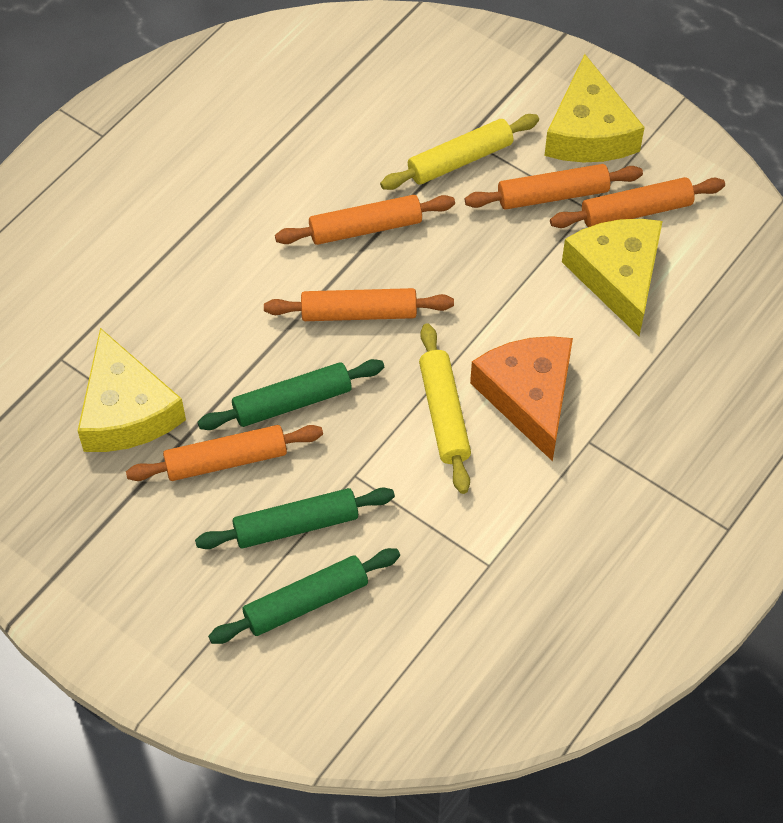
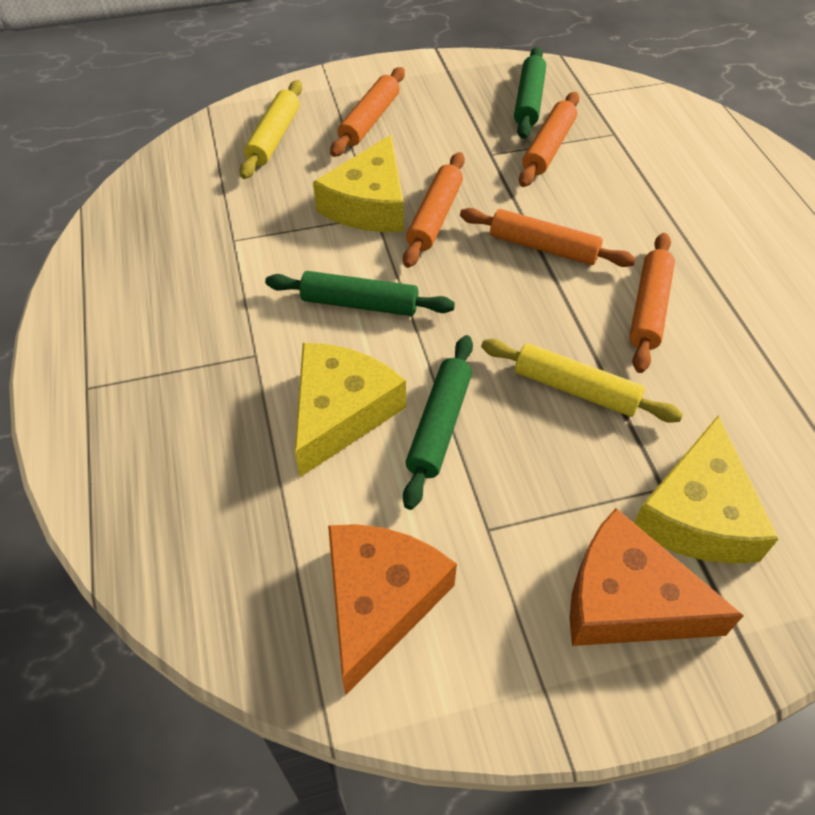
orange cheese: 1 -> 2

